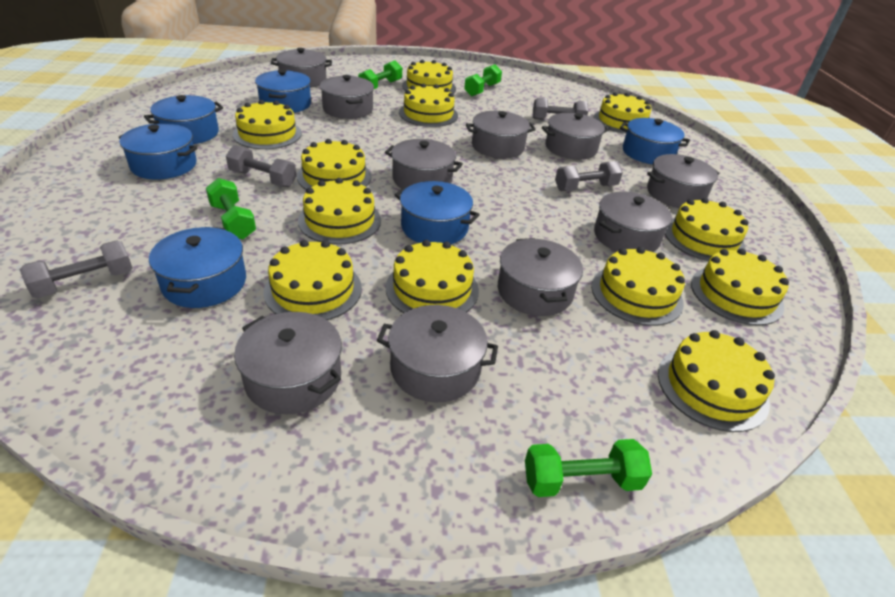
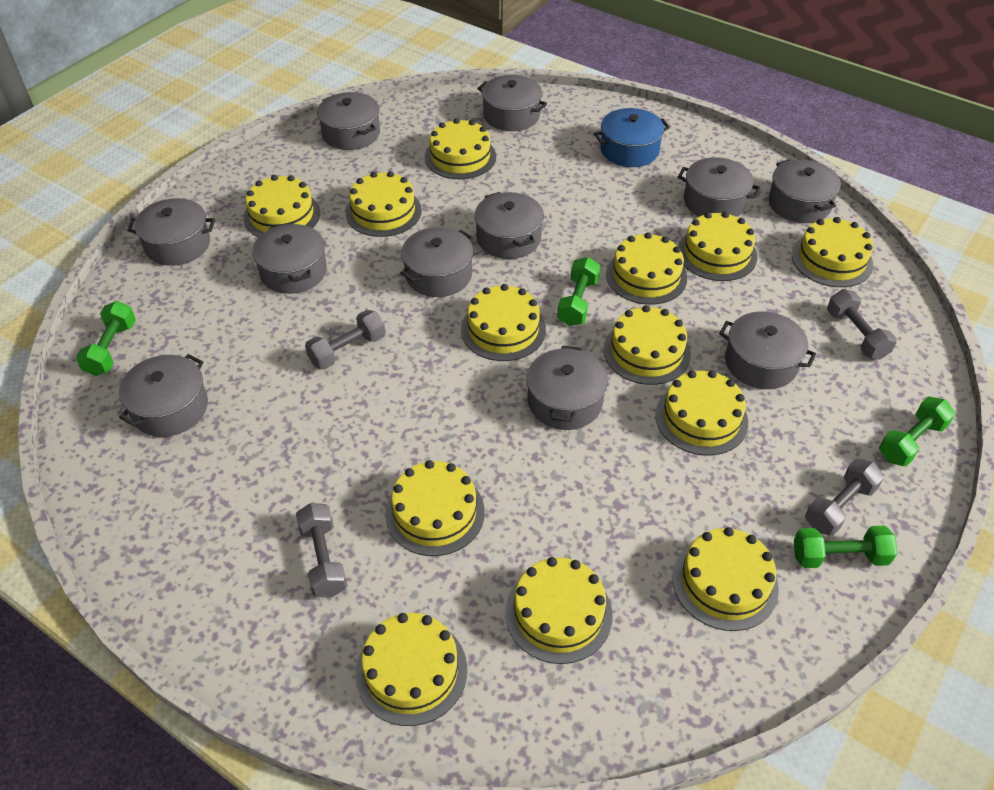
blue pot: 6 -> 1
grey pot: 10 -> 11
yellow cake: 12 -> 13

